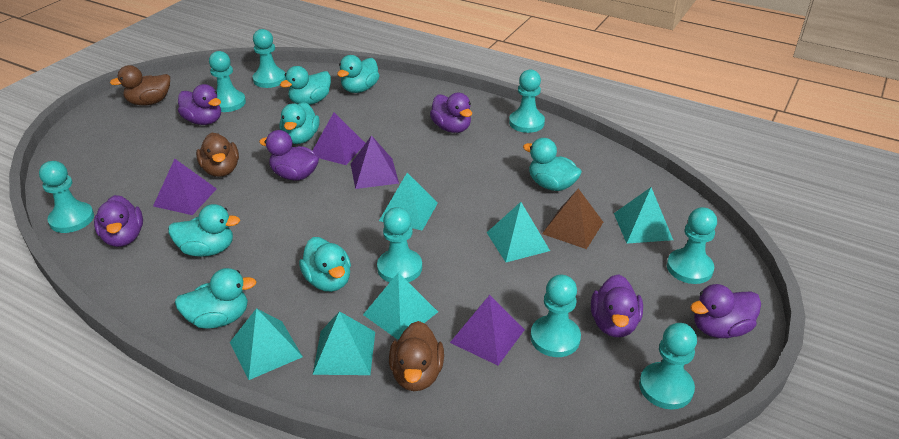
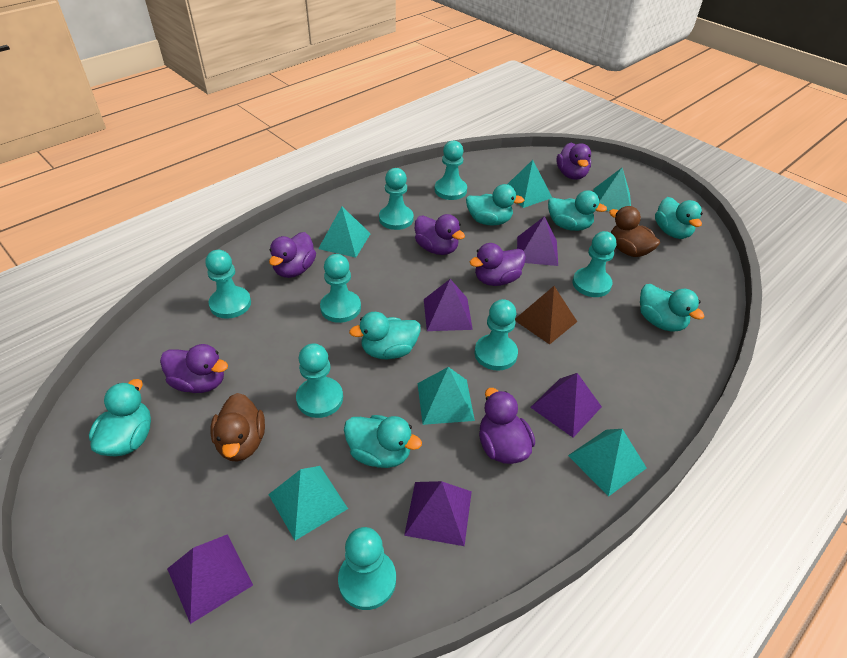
brown duck: 3 -> 2
purple pyramid: 4 -> 5

